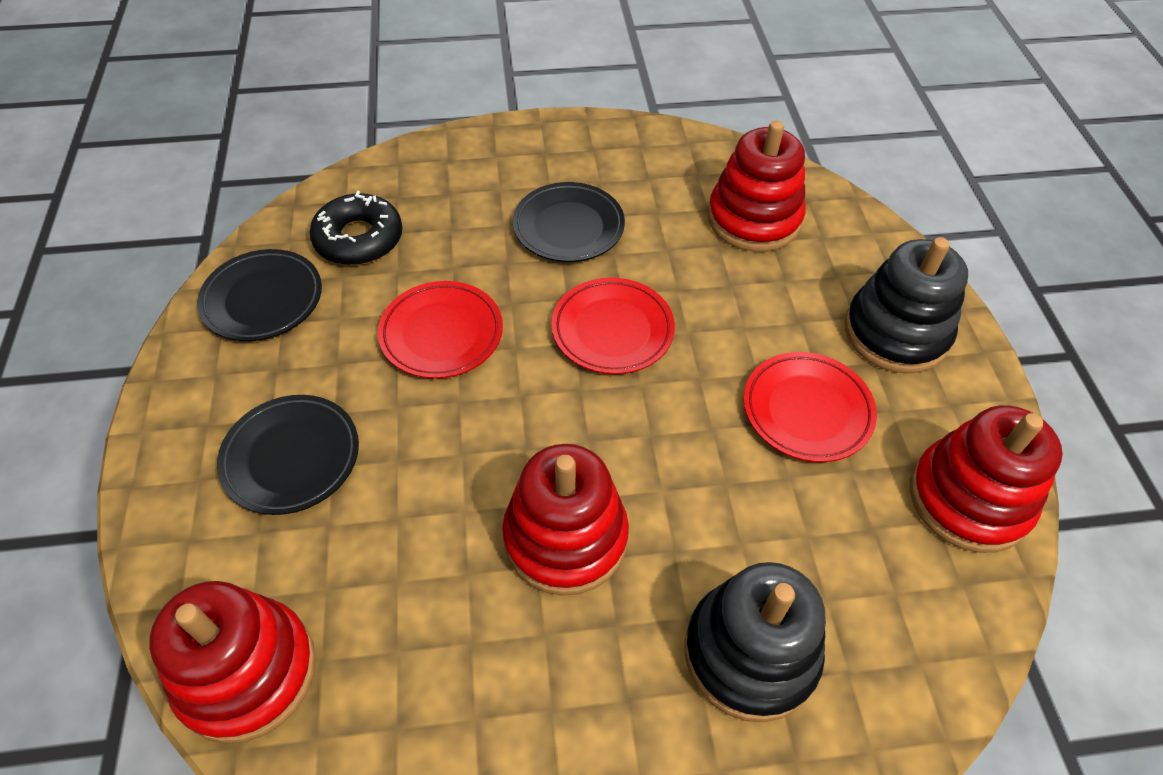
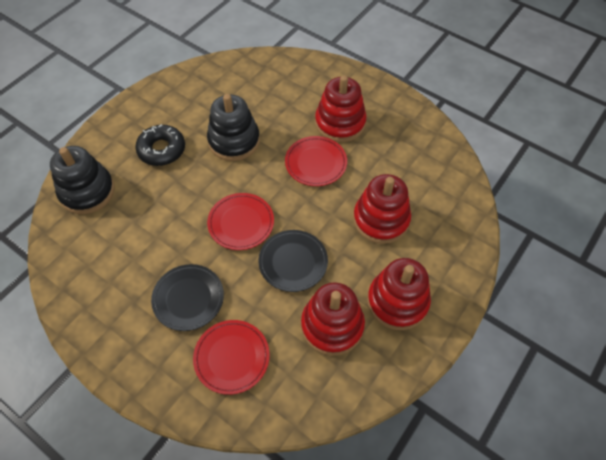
black plate: 3 -> 2

